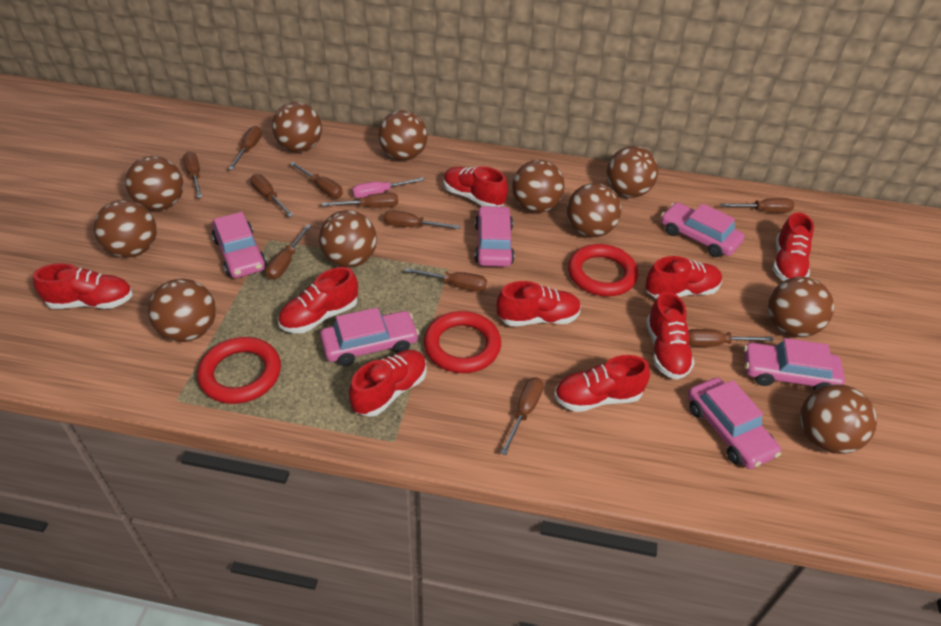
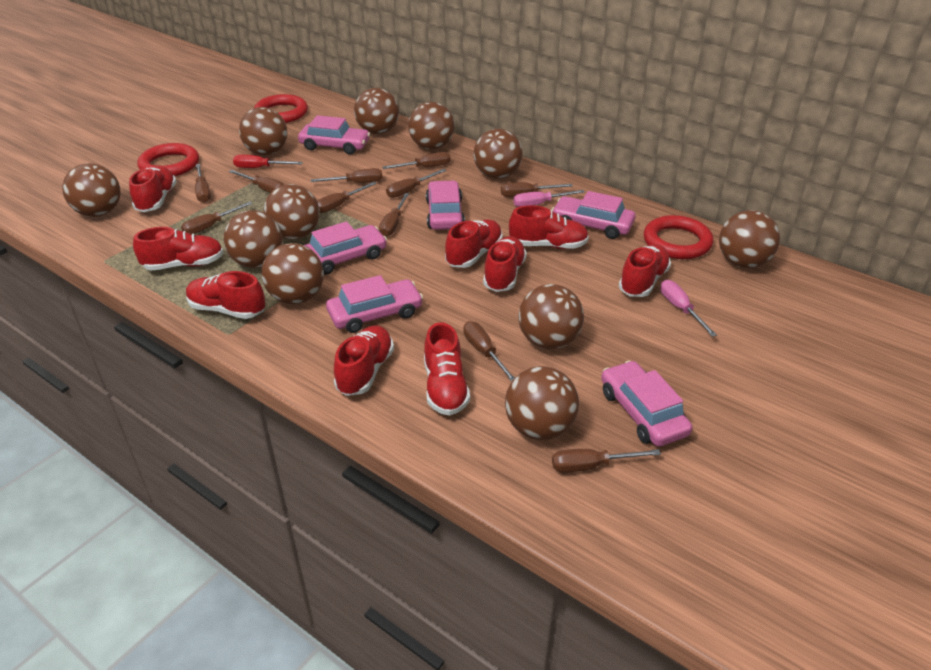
pink screwdriver: 1 -> 2
red screwdriver: 0 -> 1

